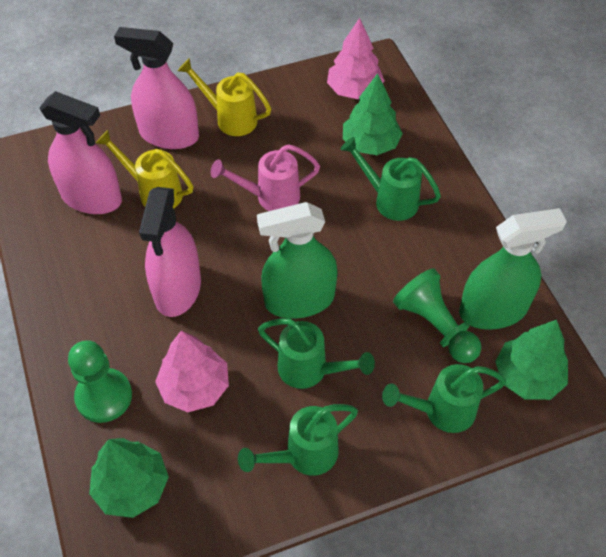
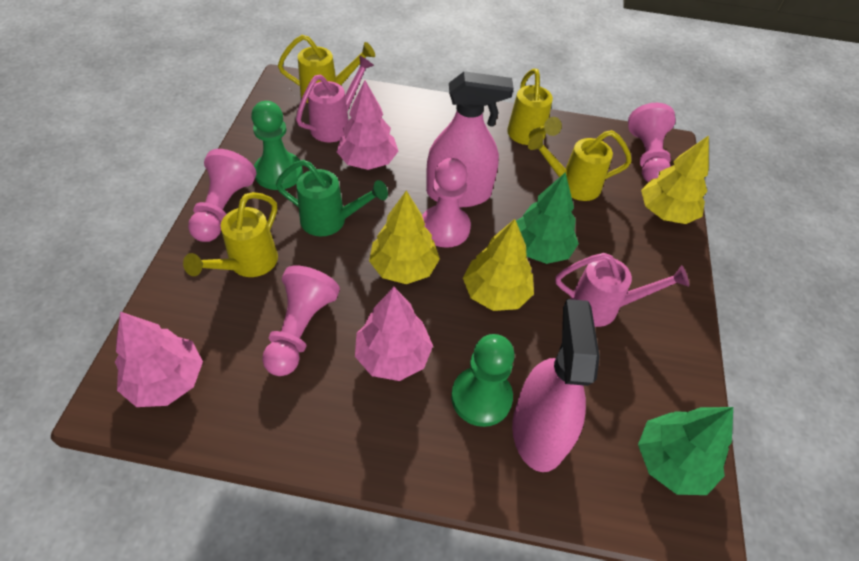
green spray bottle: 2 -> 0
green tree: 3 -> 2
green watering can: 4 -> 1
pink pawn: 0 -> 4
pink spray bottle: 3 -> 2
pink tree: 2 -> 3
pink watering can: 1 -> 2
yellow tree: 0 -> 3
yellow watering can: 2 -> 4

